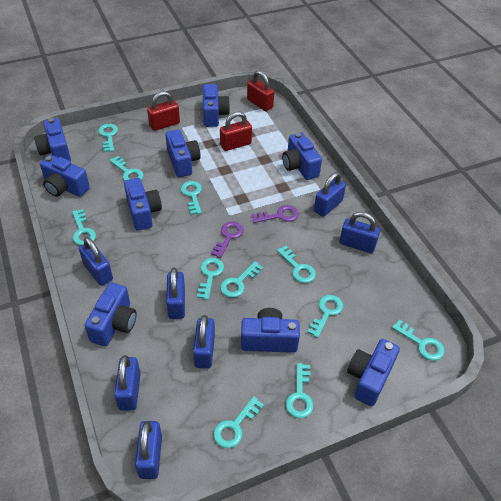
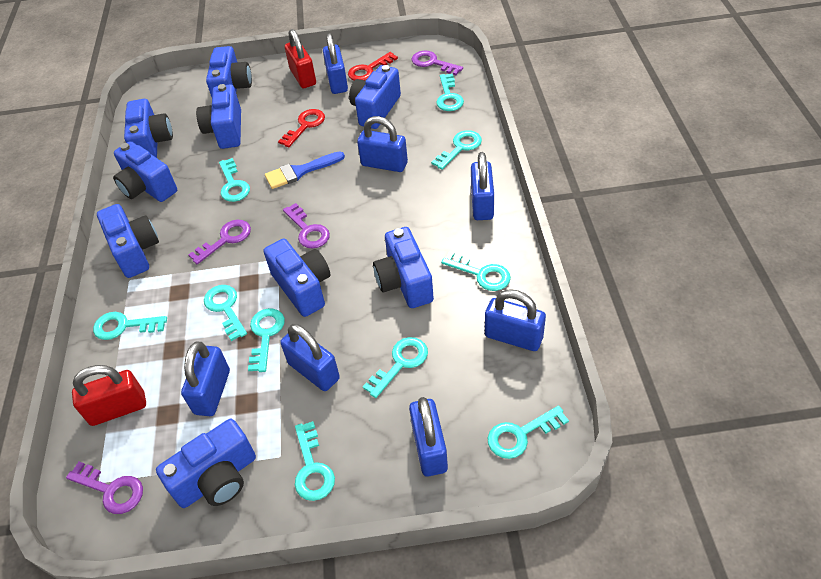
blue brush: 0 -> 1
purple key: 2 -> 4
red key: 0 -> 2
red padlock: 3 -> 2
turquoise key: 11 -> 10

